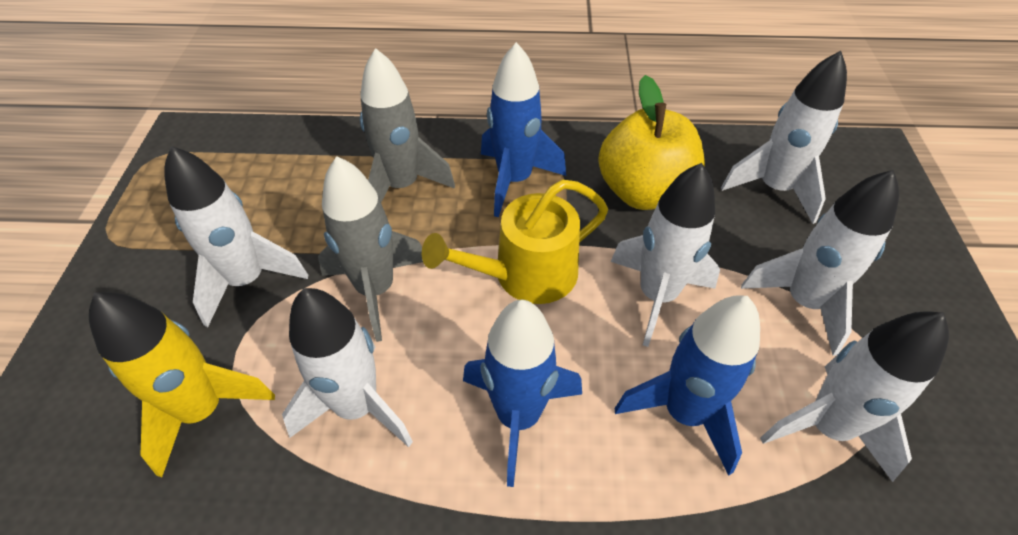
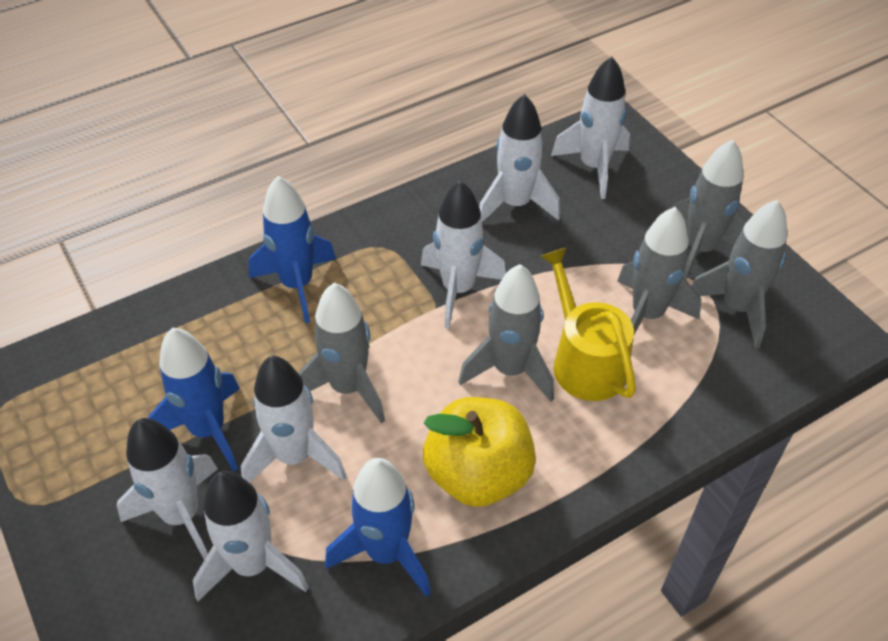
grey rocket: 2 -> 5
yellow rocket: 1 -> 0

